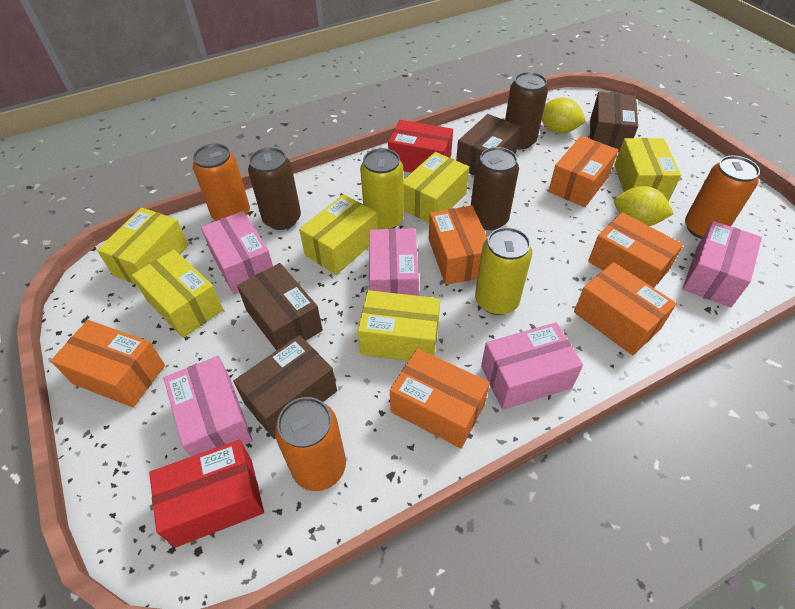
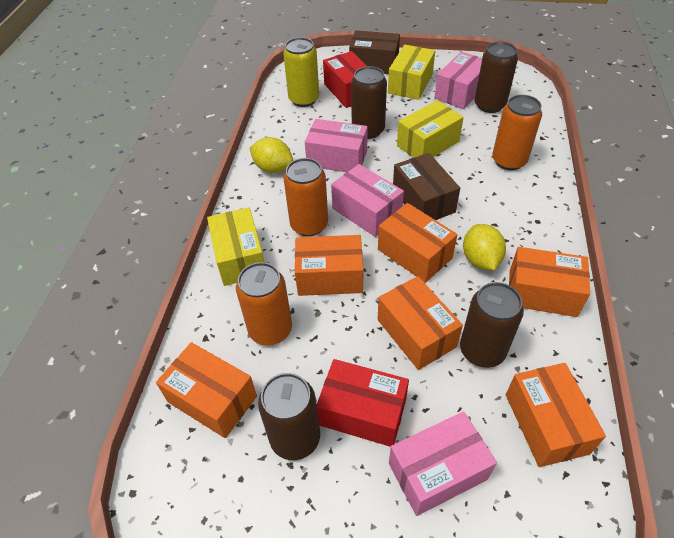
brown box: 4 -> 2
brown can: 3 -> 4
pink box: 5 -> 4
yellow box: 6 -> 3
yellow can: 2 -> 1

